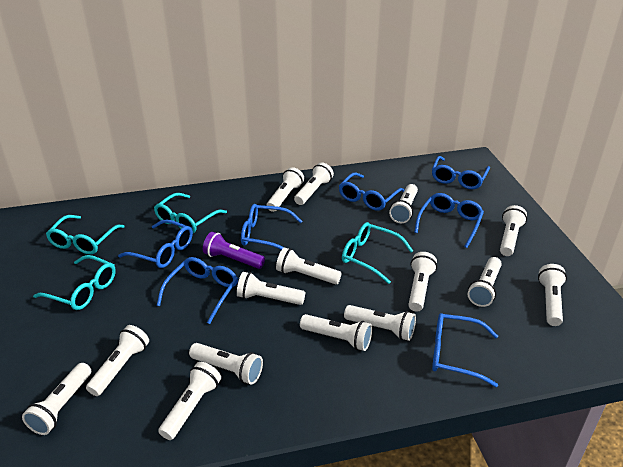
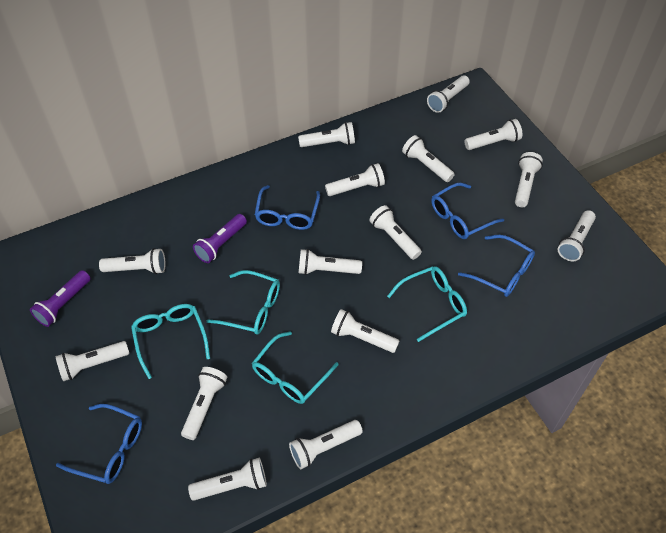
blue glasses: 7 -> 4
purple flashlight: 1 -> 2

